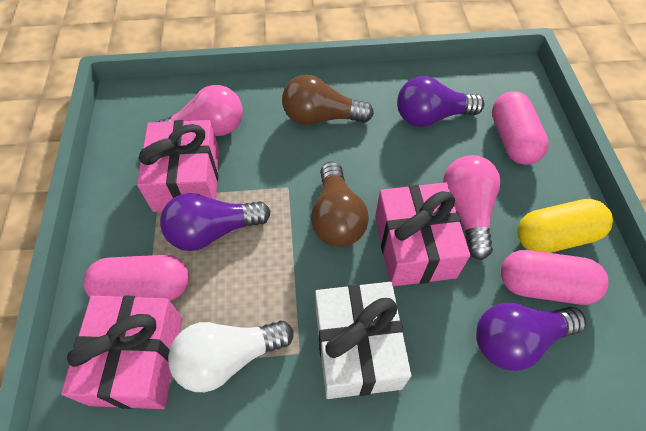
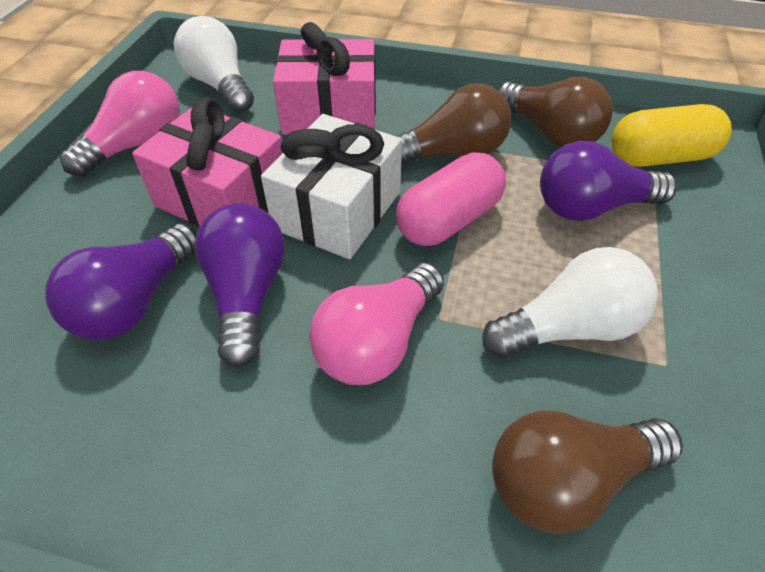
brown light bulb: 2 -> 3
pink capsule: 3 -> 1
pink gift: 3 -> 2
white light bulb: 1 -> 2

